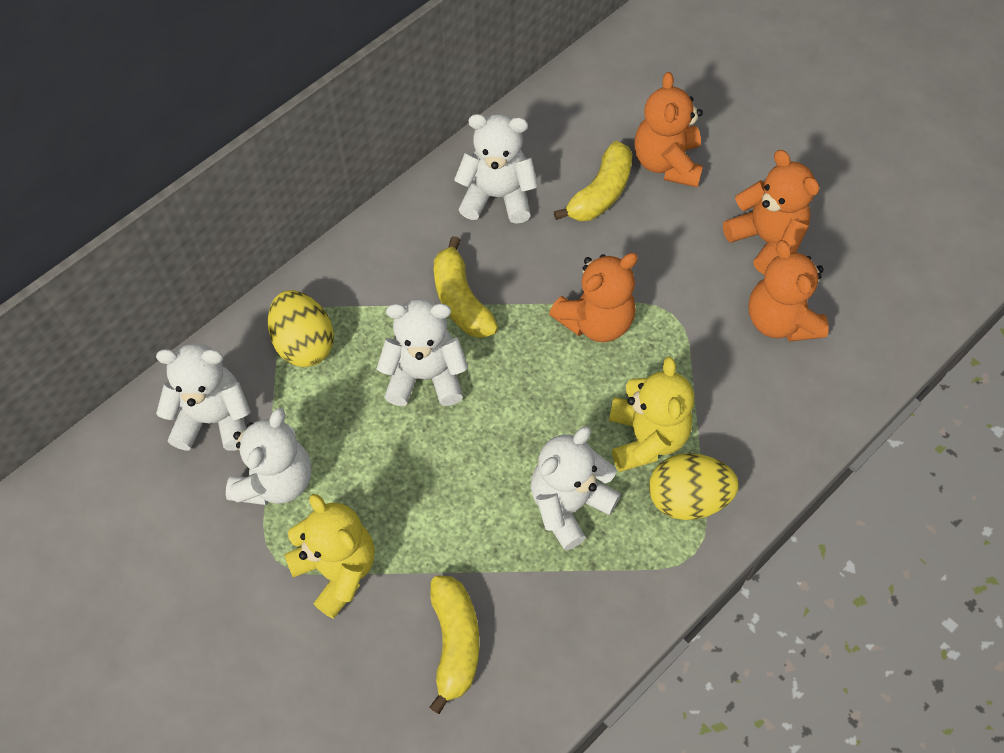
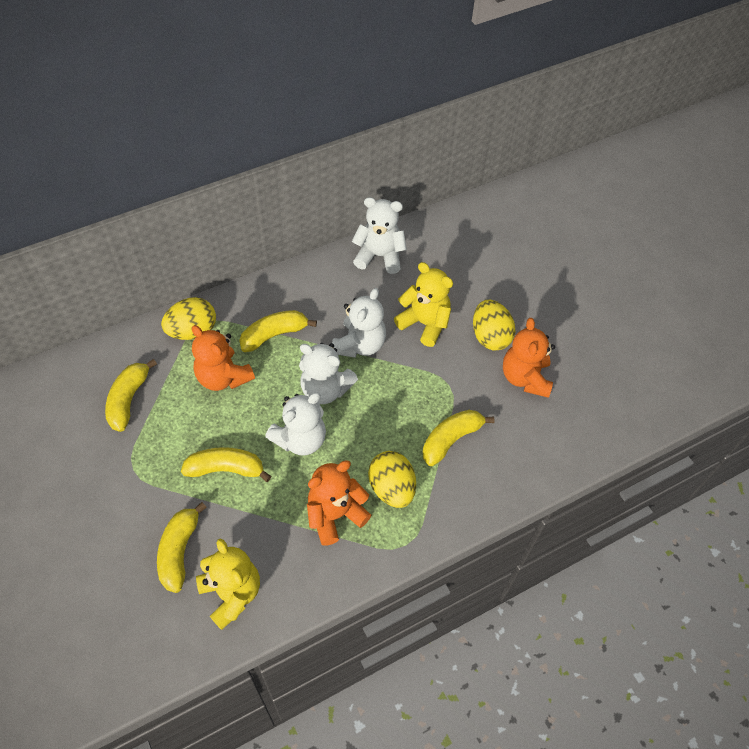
orange teddy bear: 4 -> 3
white teddy bear: 5 -> 4
yellow banana: 3 -> 5
yellow egg: 2 -> 3

